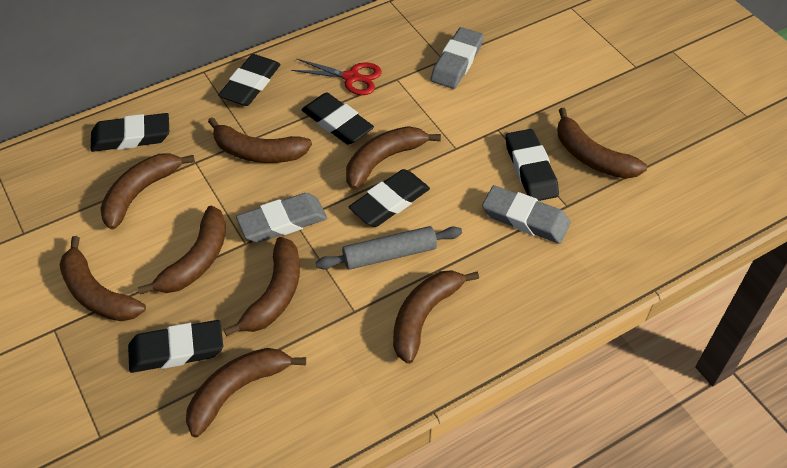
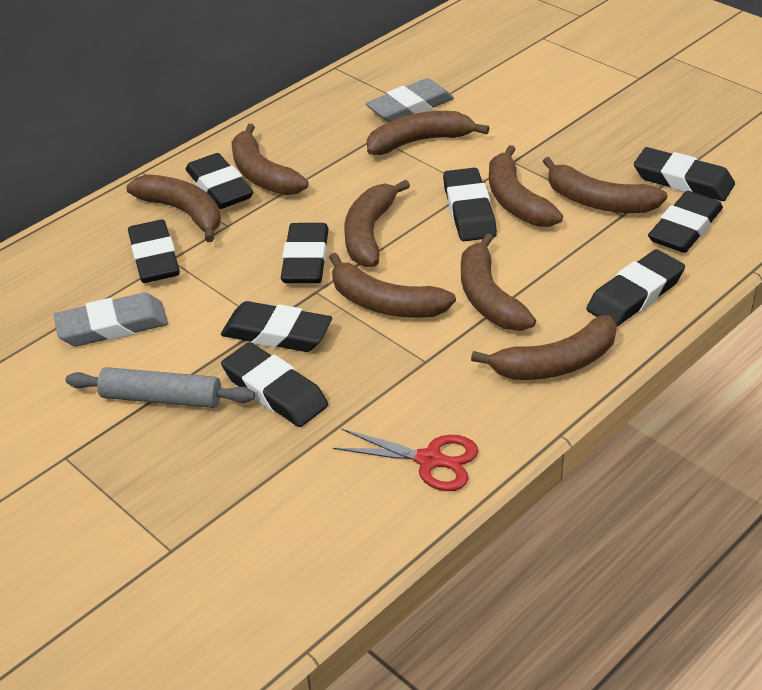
black eraser: 6 -> 9
grey eraser: 3 -> 2

